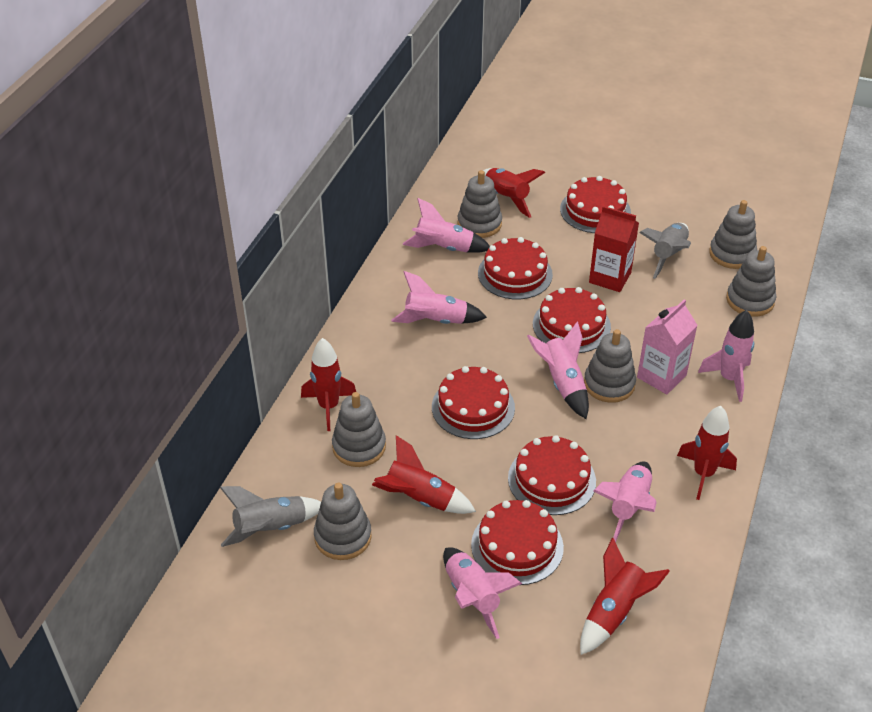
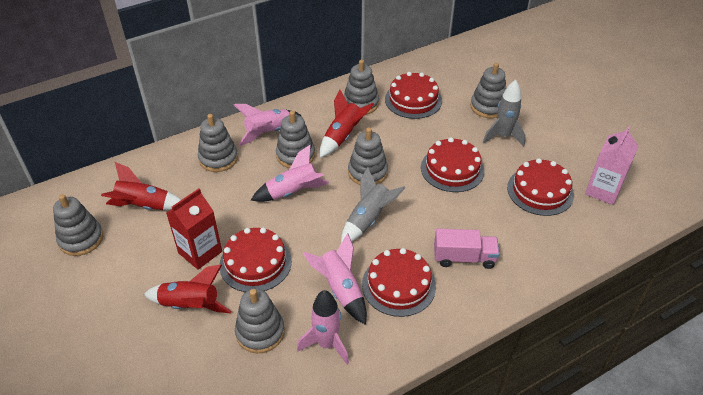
grey stacking toy: 6 -> 7
pink rocket: 6 -> 4
pink truck: 0 -> 1
red cake: 6 -> 5
red rocket: 5 -> 3

